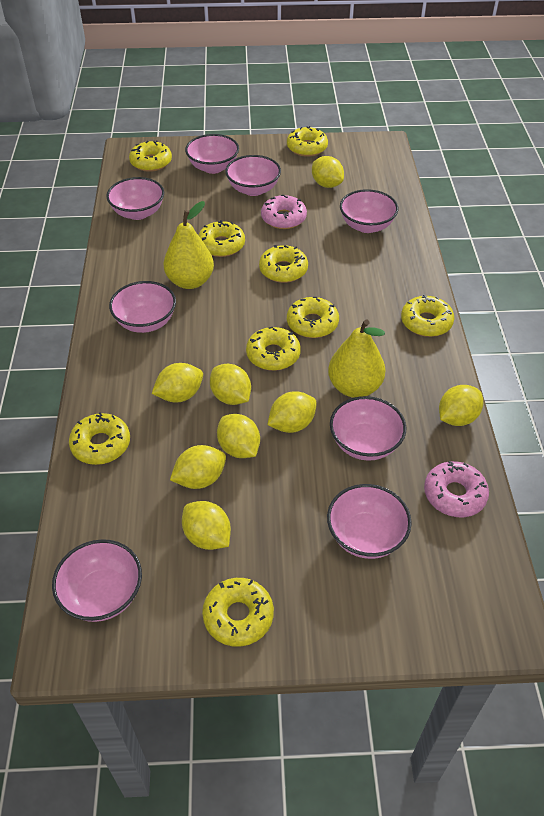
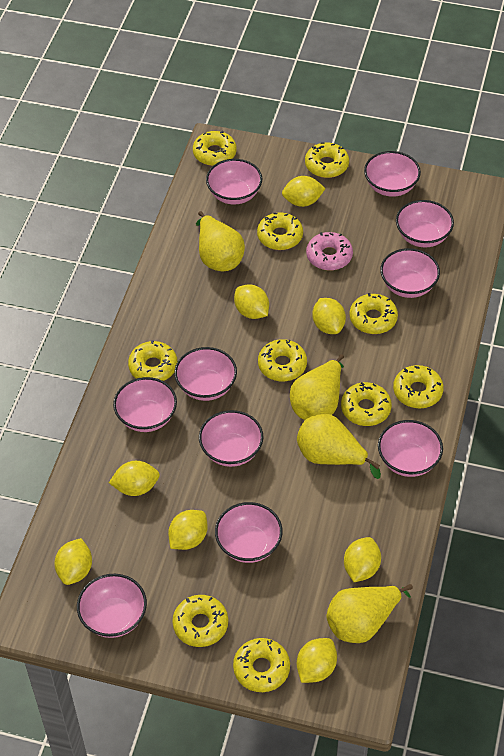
pink bowl: 8 -> 10
pink donut: 2 -> 1
yellow donut: 9 -> 10
yellow pear: 2 -> 4

